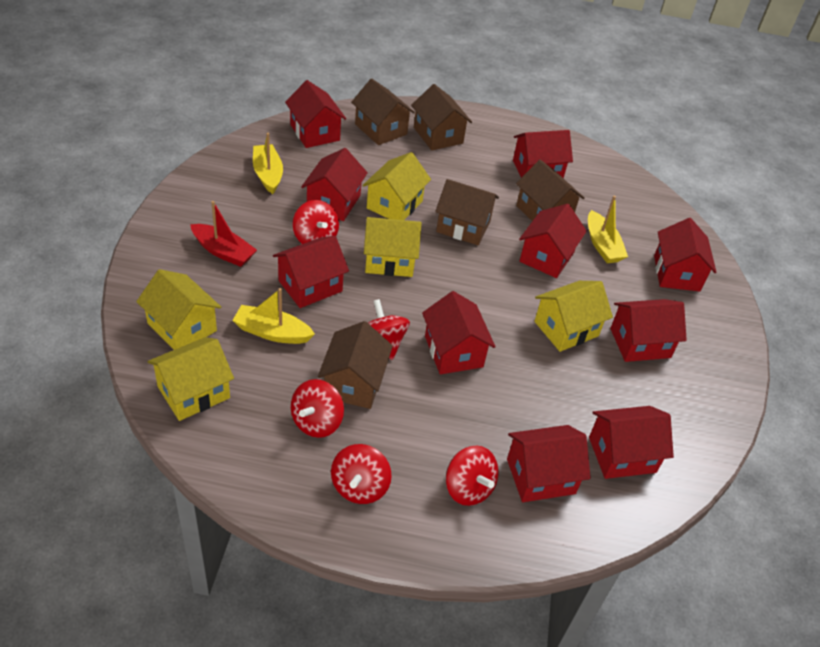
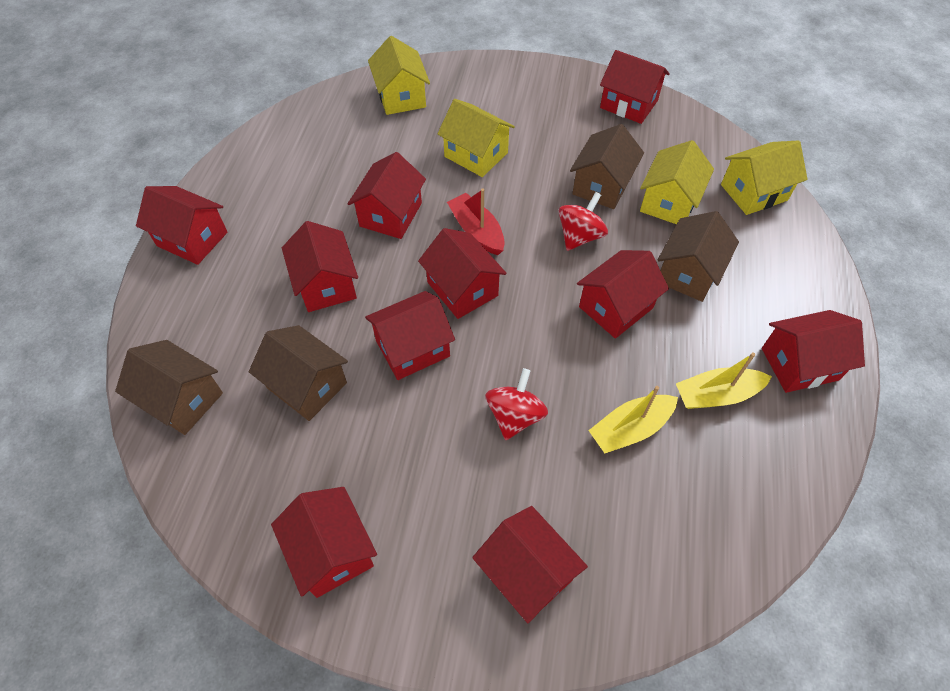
brown house: 5 -> 4
red spinning top: 5 -> 2
yellow boat: 3 -> 2
yellow house: 5 -> 4

